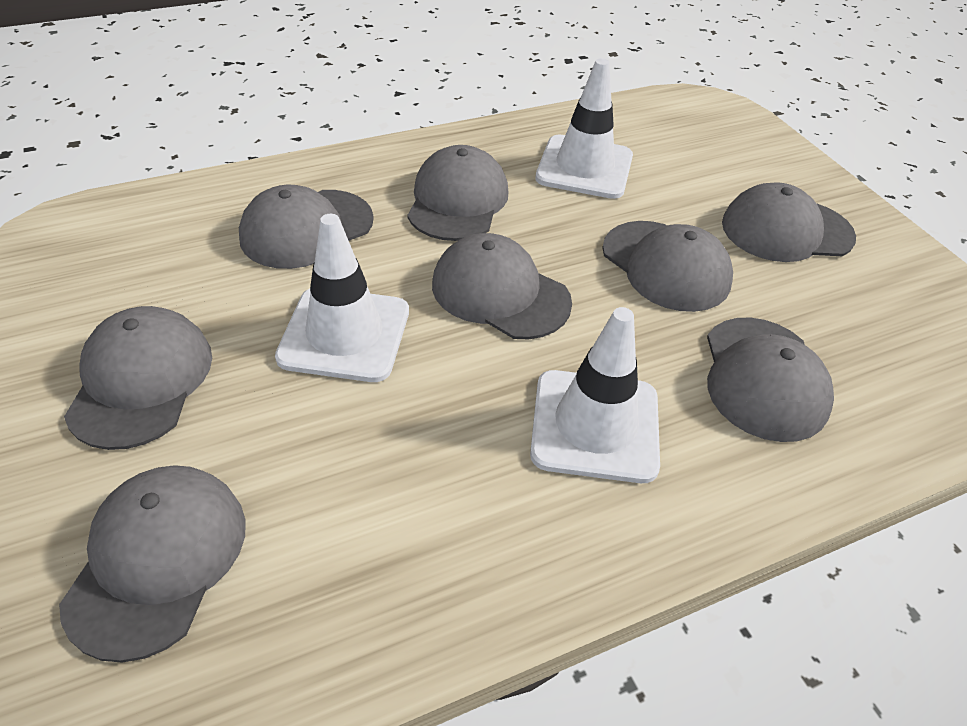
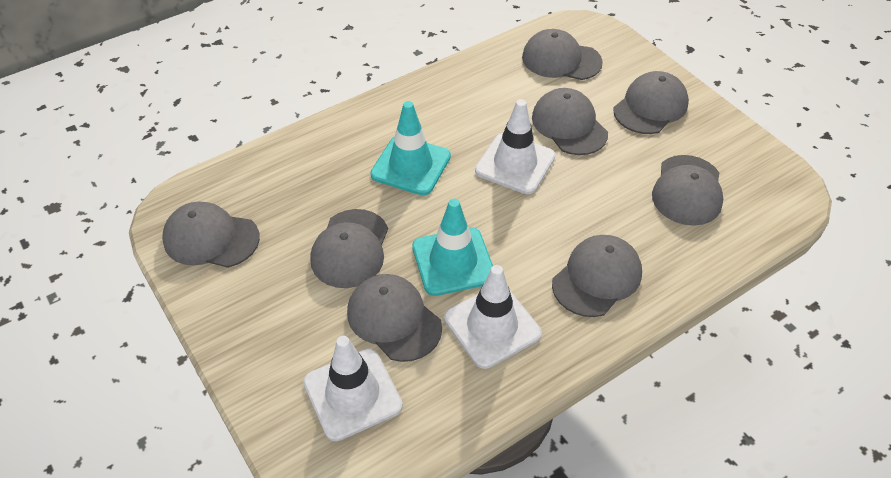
turquoise traffic cone: 0 -> 2

